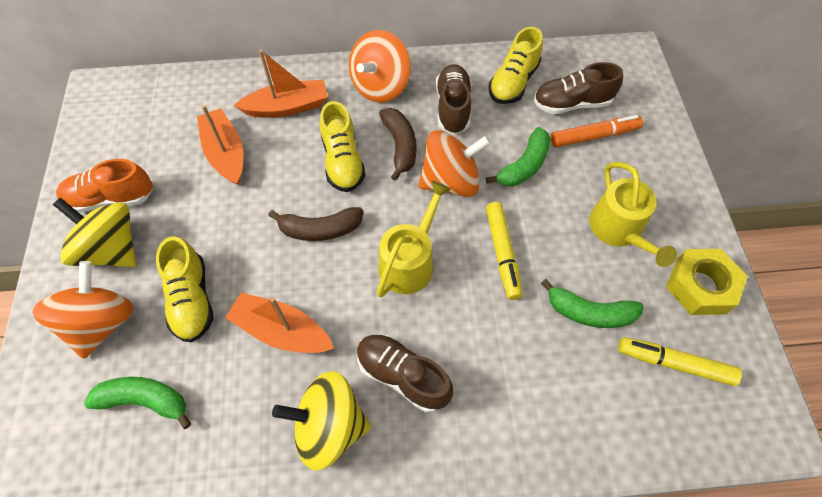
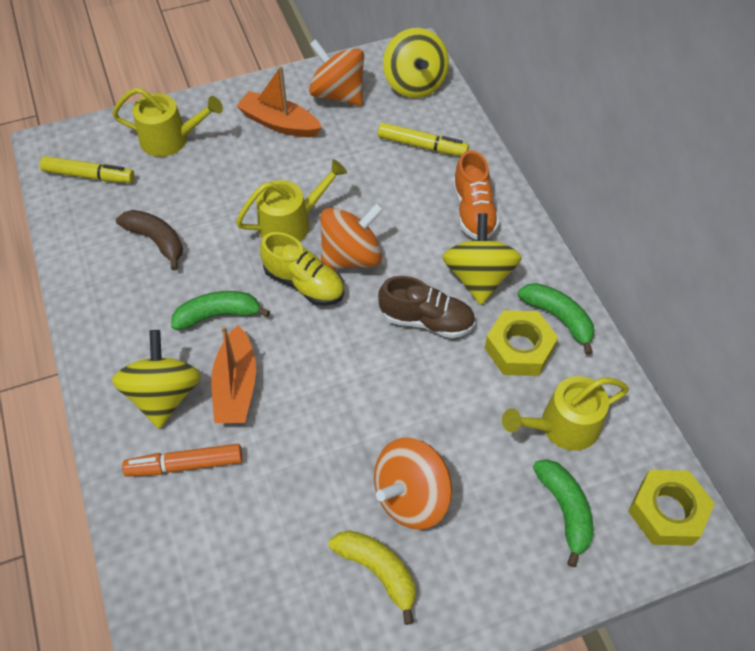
brown banana: 2 -> 1
brown shoe: 3 -> 1
orange boat: 3 -> 2
yellow banana: 0 -> 1
yellow nut: 1 -> 2
yellow shoe: 3 -> 1
yellow spinning top: 2 -> 3
yellow watering can: 2 -> 3

